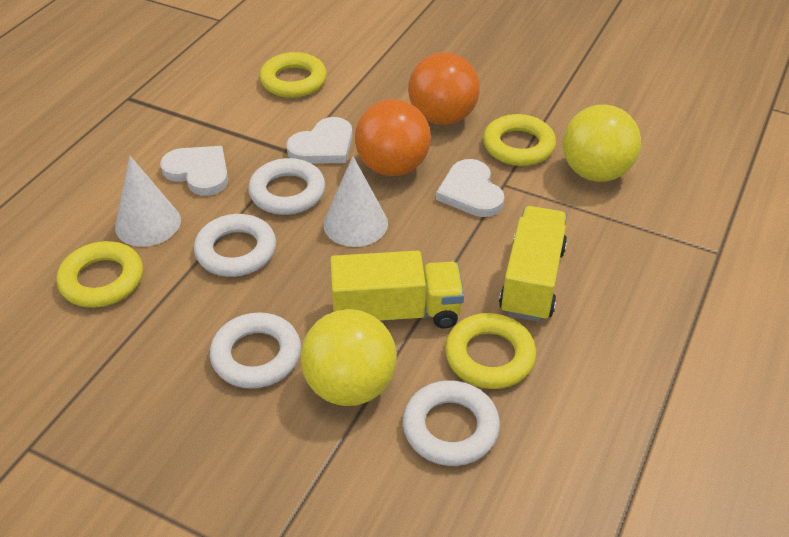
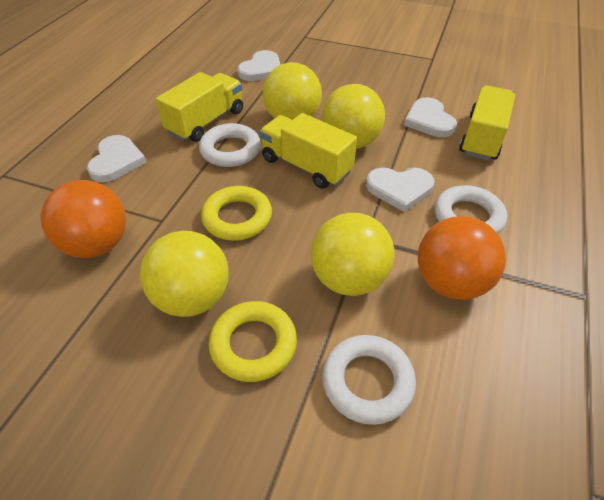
white cone: 2 -> 0
white heart: 3 -> 4
white ring: 4 -> 3
yellow ball: 2 -> 4
yellow ring: 4 -> 2
yellow truck: 2 -> 3

